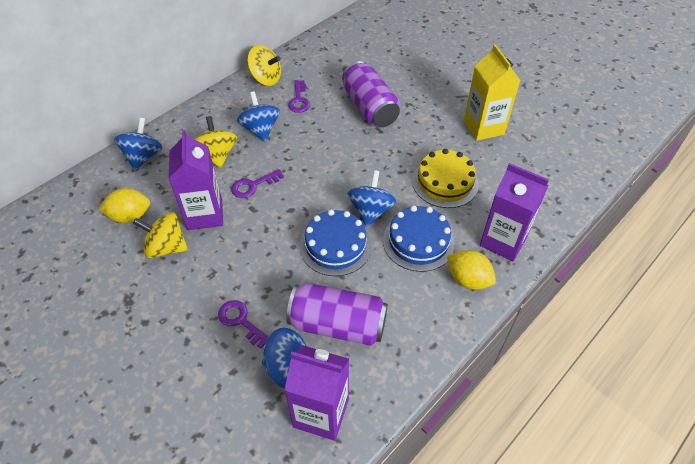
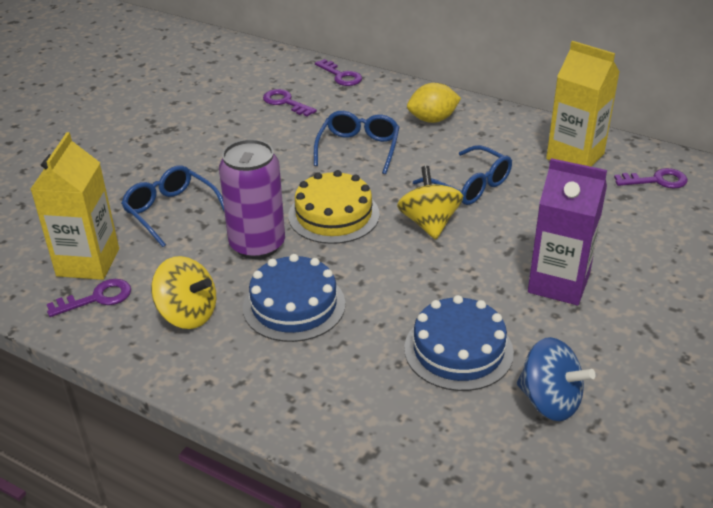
blue glasses: 0 -> 3
blue spinning top: 4 -> 1
purple can: 2 -> 1
purple carton: 3 -> 1
purple key: 3 -> 4
yellow carton: 1 -> 2
yellow lemon: 2 -> 1
yellow spinning top: 3 -> 2

